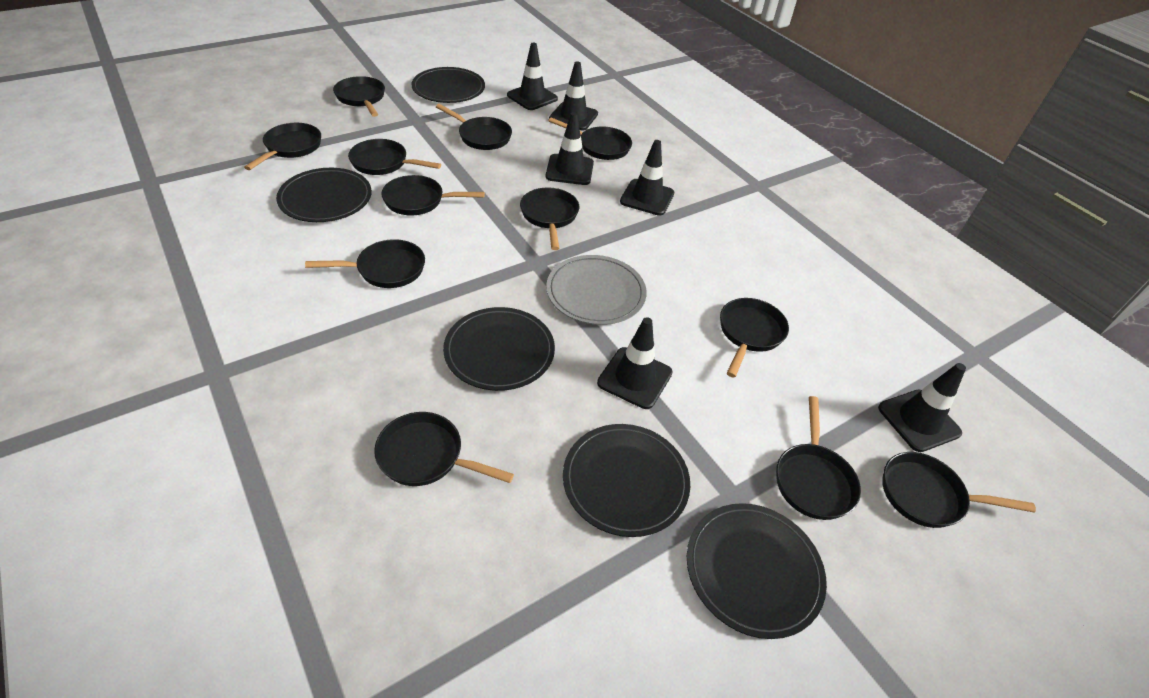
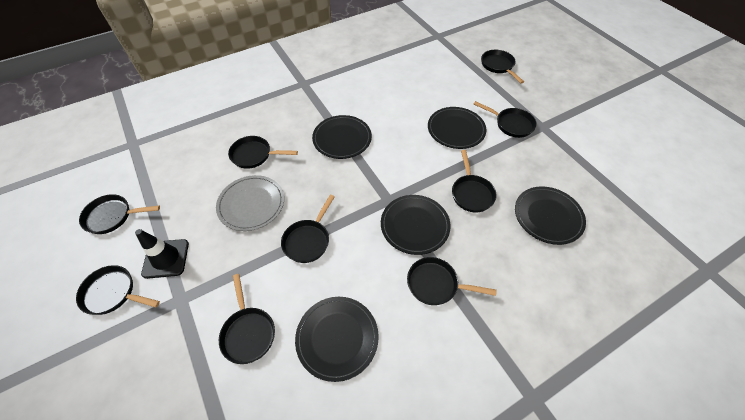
black pan: 12 -> 9
black traffic cone: 6 -> 1

